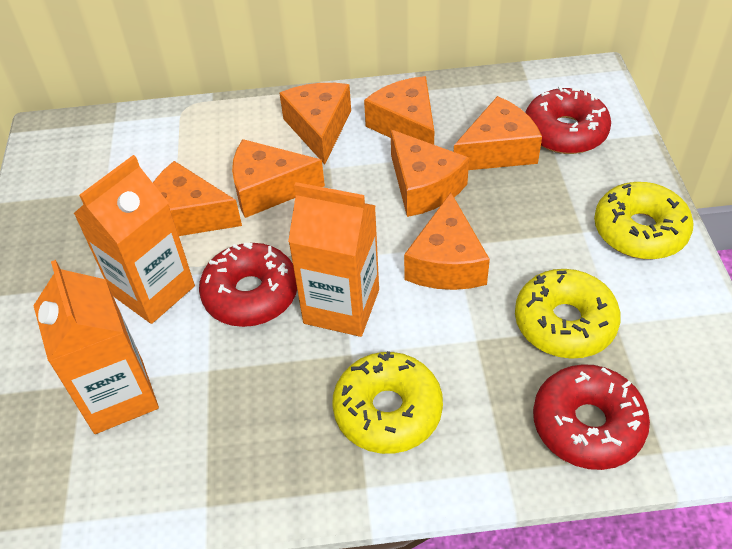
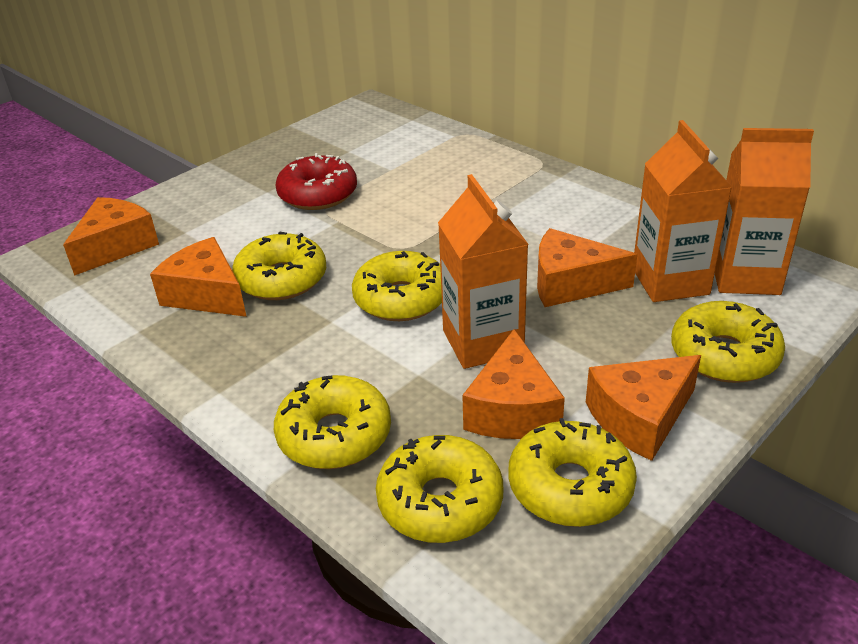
orange cheese: 7 -> 5
red donut: 3 -> 1
yellow donut: 3 -> 6

